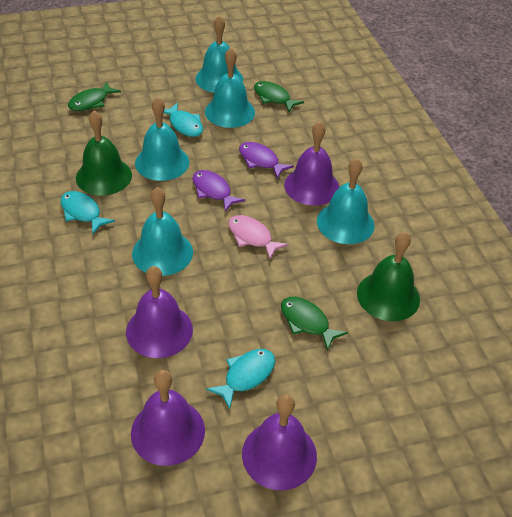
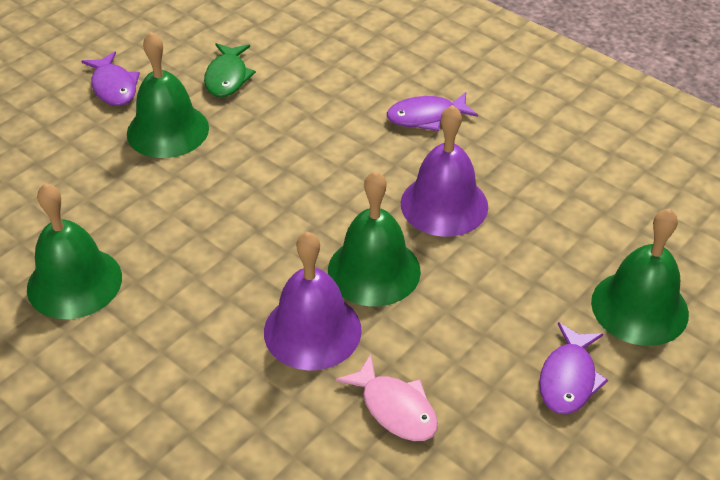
green bell: 2 -> 4
green fish: 3 -> 1
purple bell: 4 -> 2
purple fish: 2 -> 3
turquoise bell: 5 -> 0
turquoise fish: 3 -> 0

